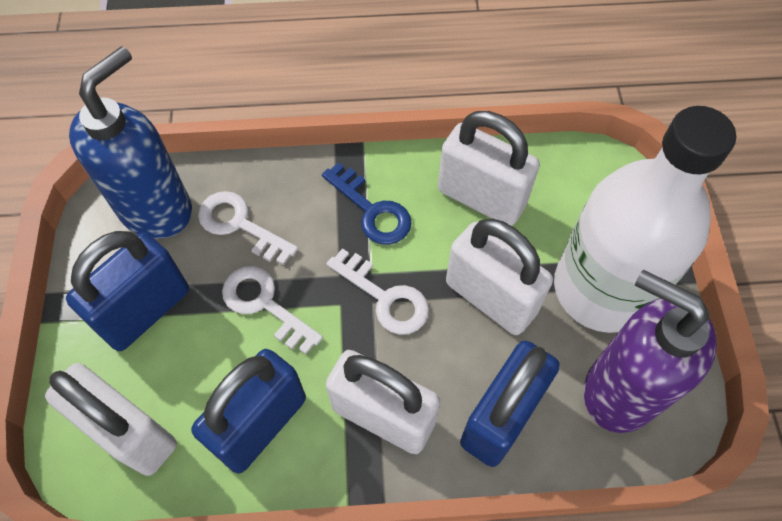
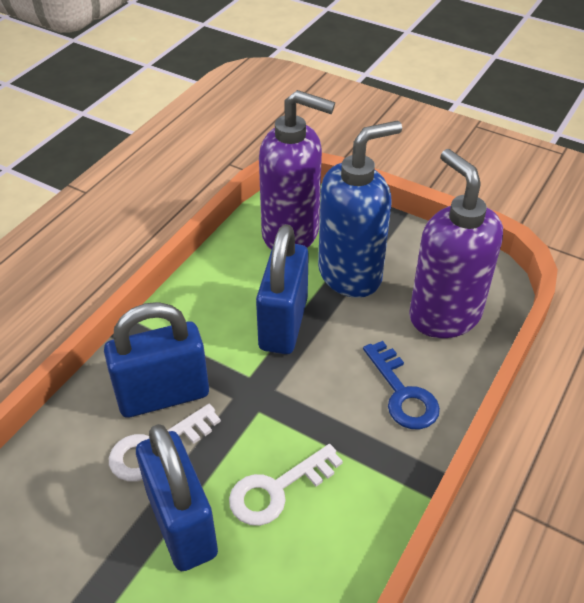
purple soap dispenser: 1 -> 2
white bottle: 1 -> 0
white key: 3 -> 2
white padlock: 4 -> 0

